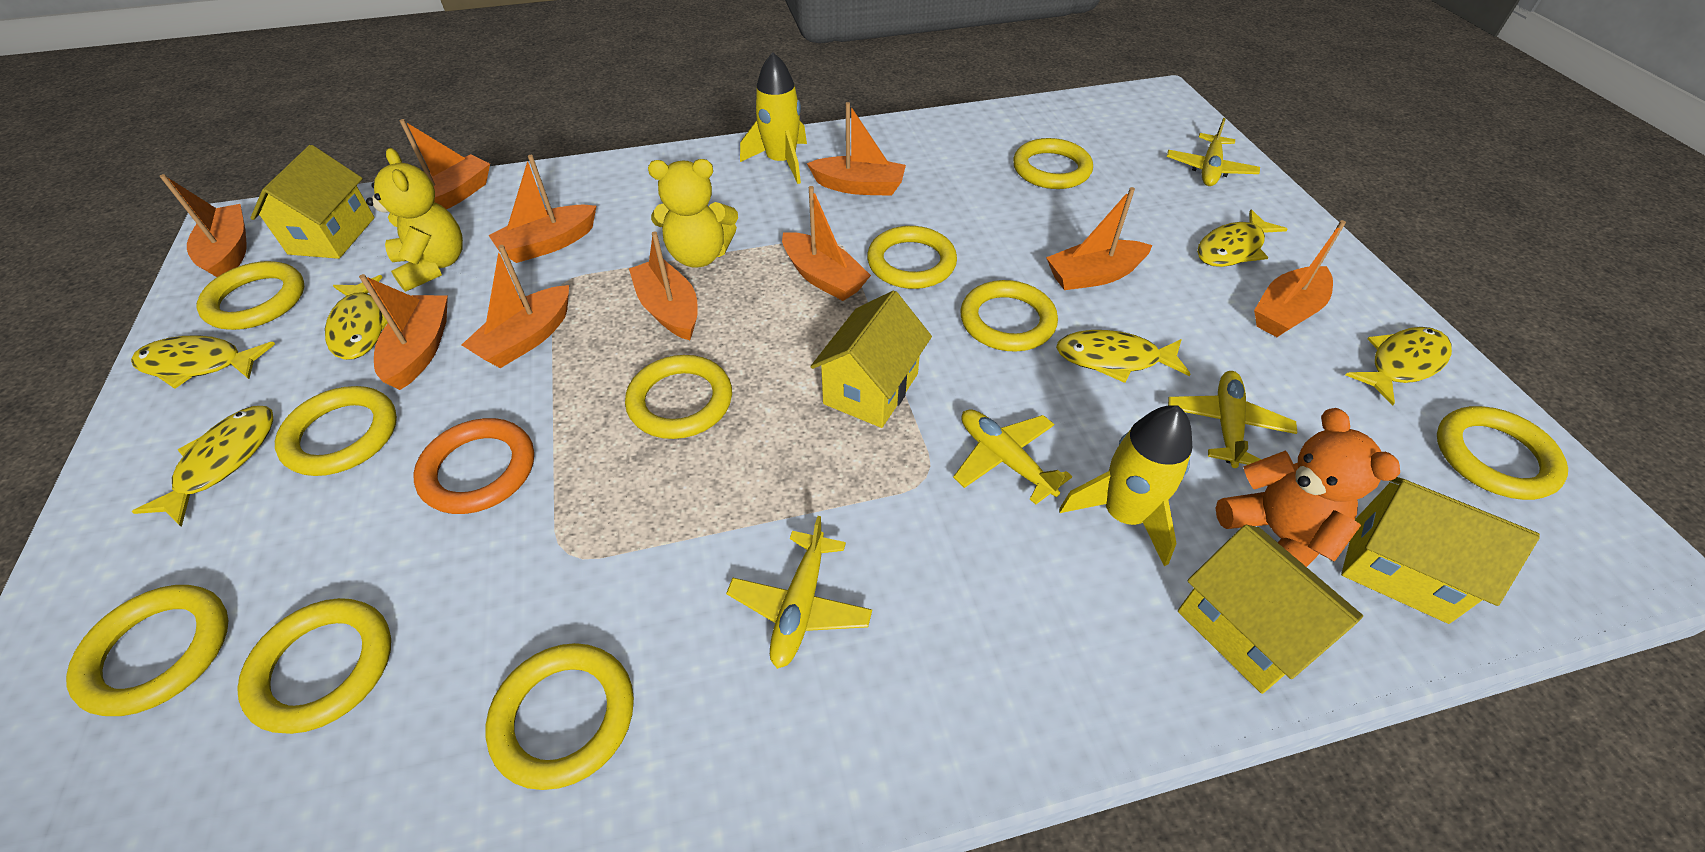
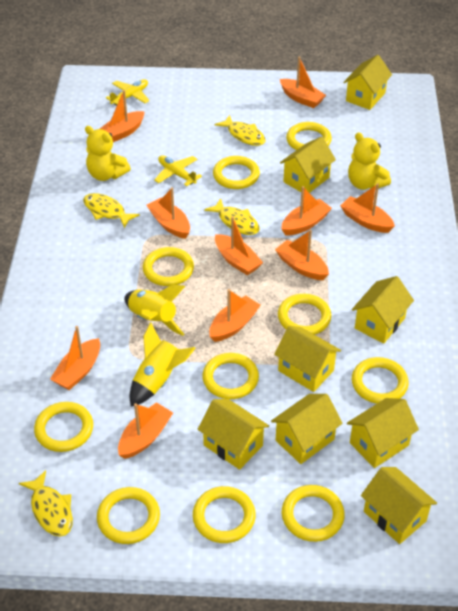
orange ring: 1 -> 0
orange teddy bear: 1 -> 0
yellow fish: 6 -> 4
yellow house: 4 -> 8
yellow plane: 4 -> 2

